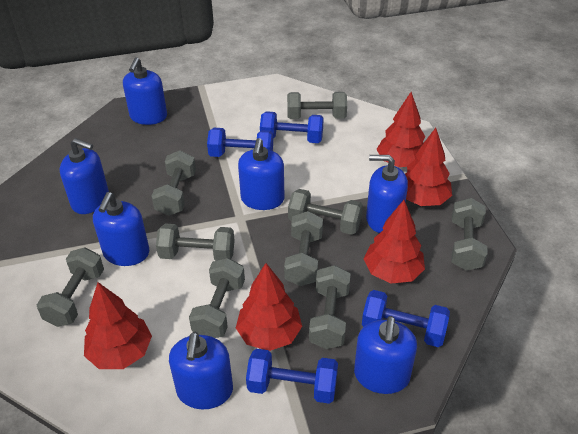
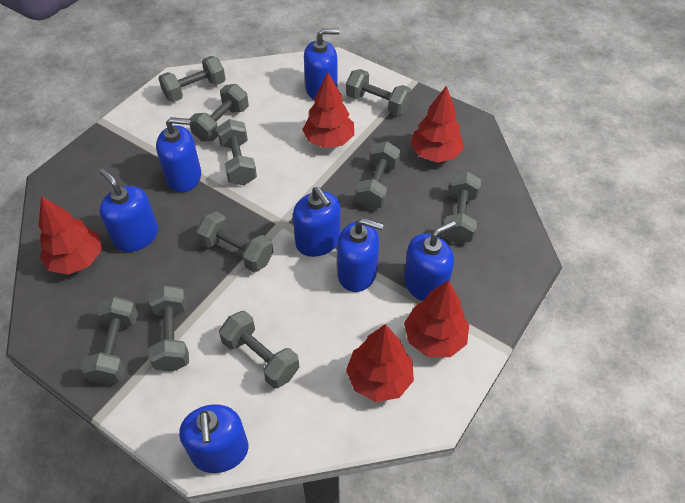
blue dumbbell: 4 -> 0
grey dumbbell: 9 -> 10

